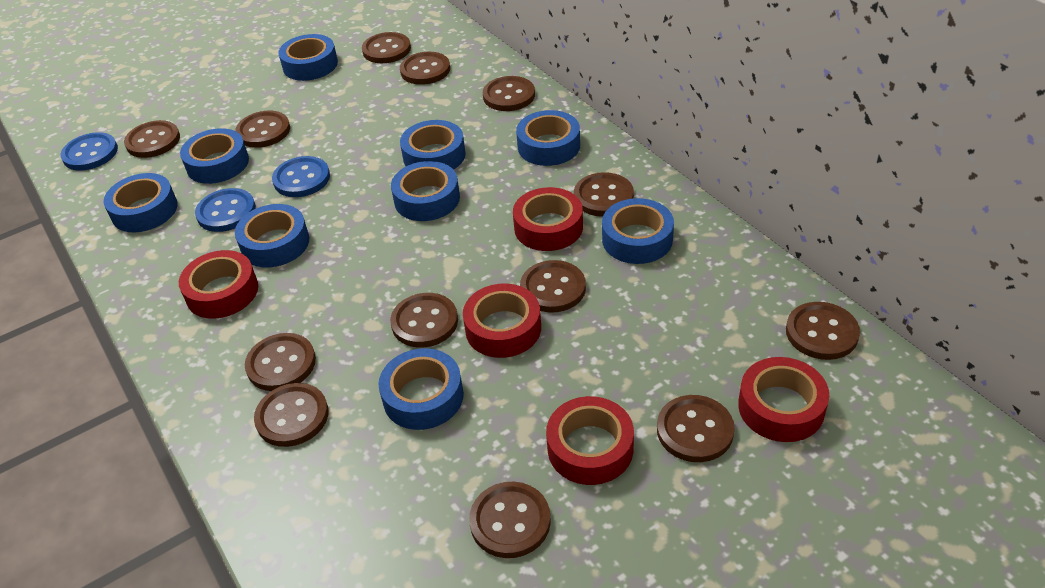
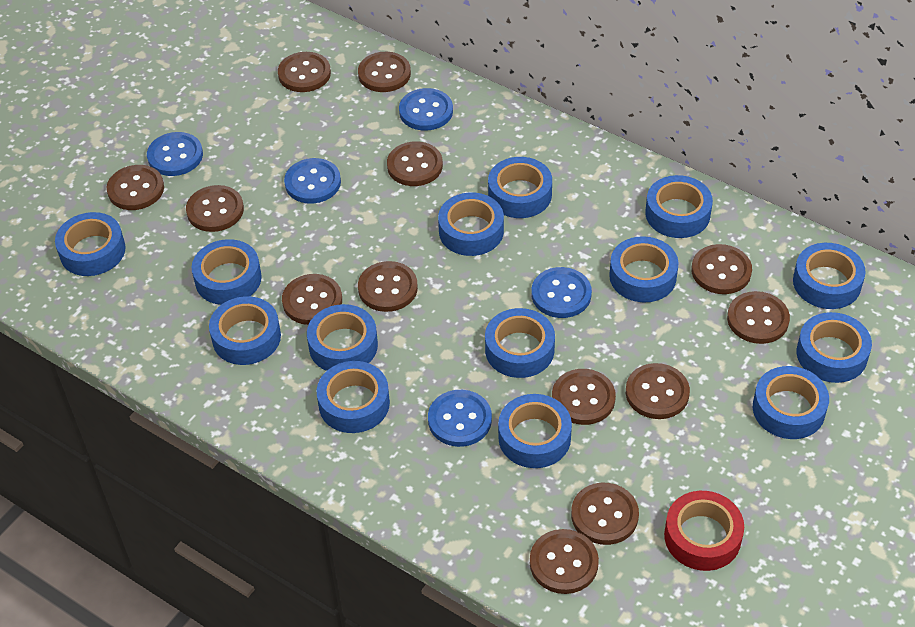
blue button: 3 -> 5
blue tape: 9 -> 14
red tape: 5 -> 1

